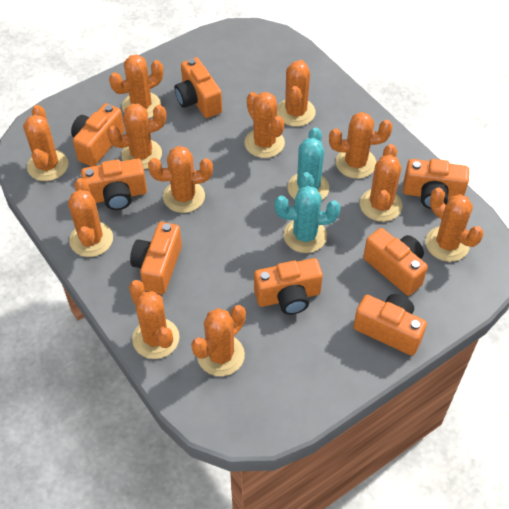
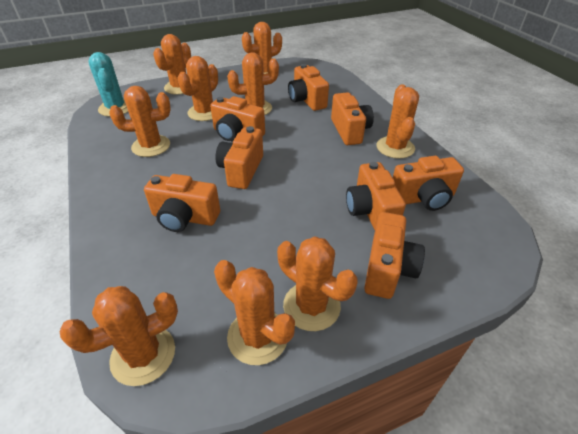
orange cactus: 12 -> 9
turquoise cactus: 2 -> 1

